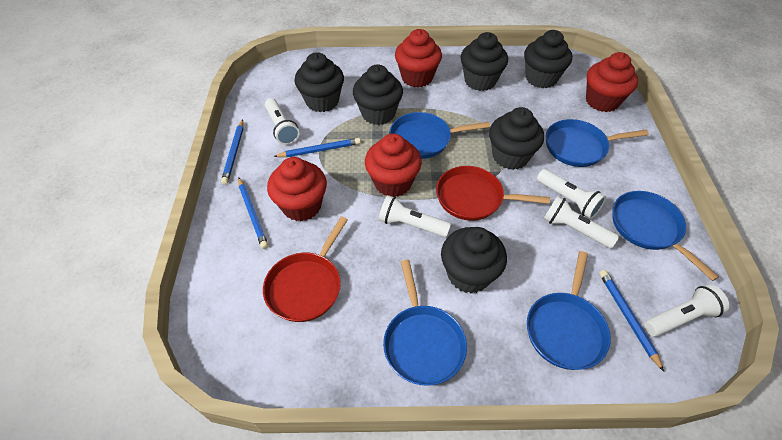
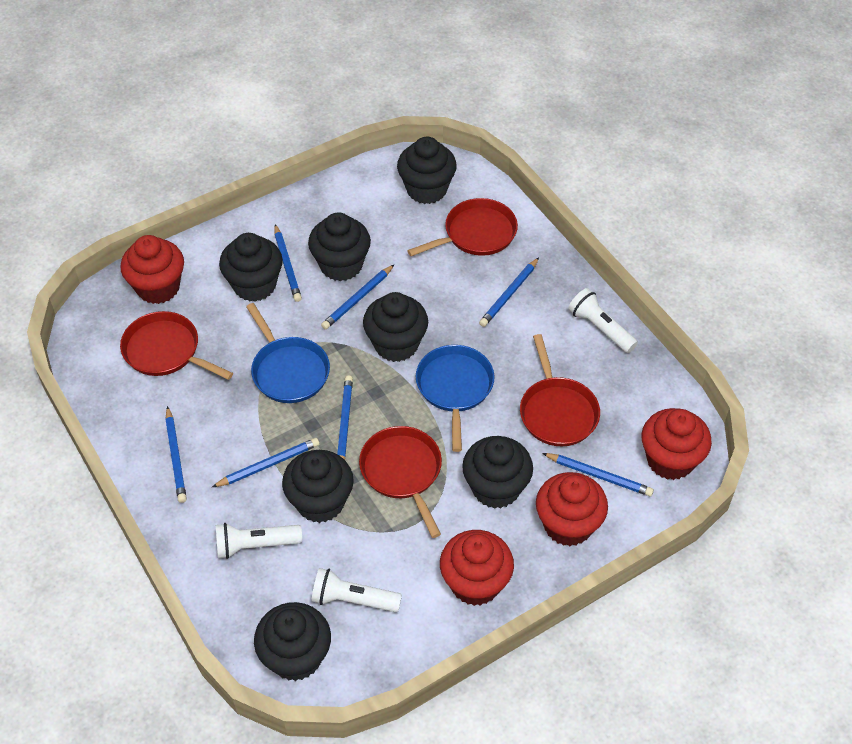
black cupcake: 6 -> 7
blue pan: 5 -> 2
blue pencil: 4 -> 7
red pan: 2 -> 4
white flashlight: 5 -> 3

